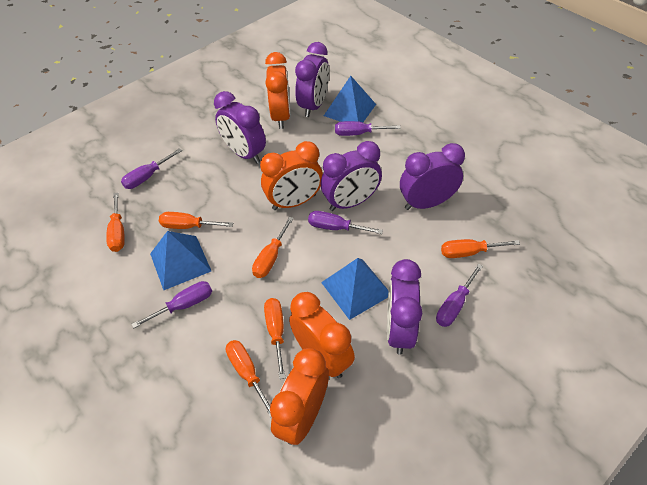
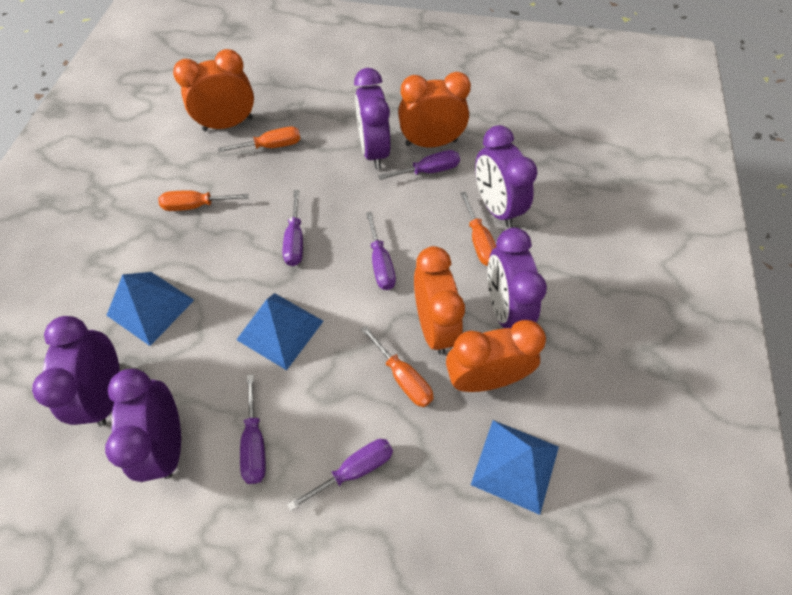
orange screwdriver: 6 -> 4

